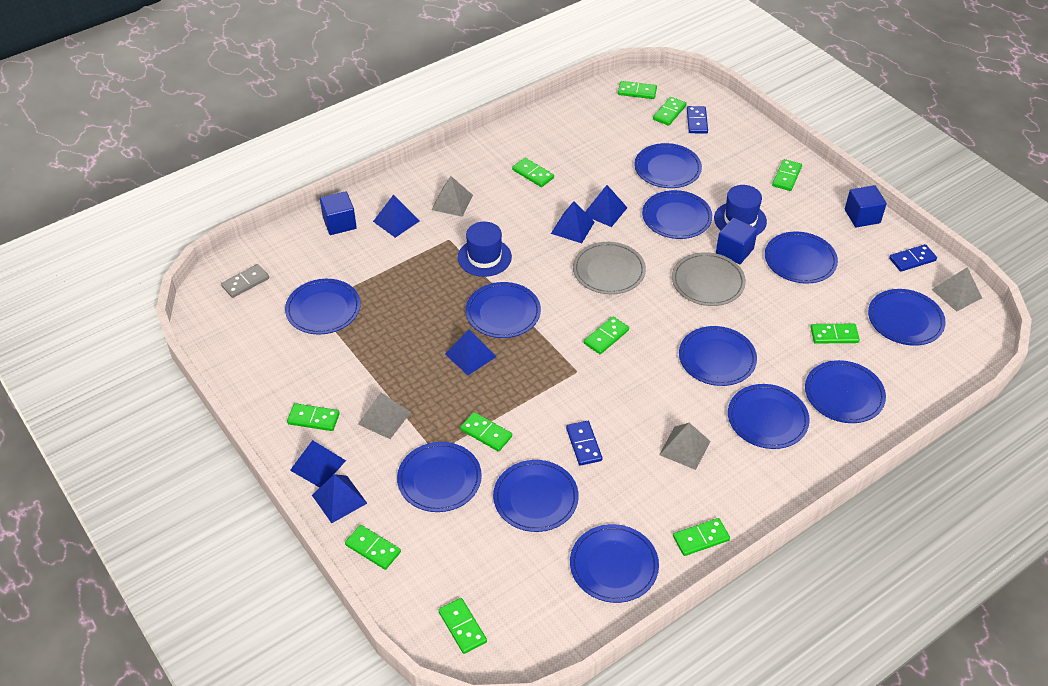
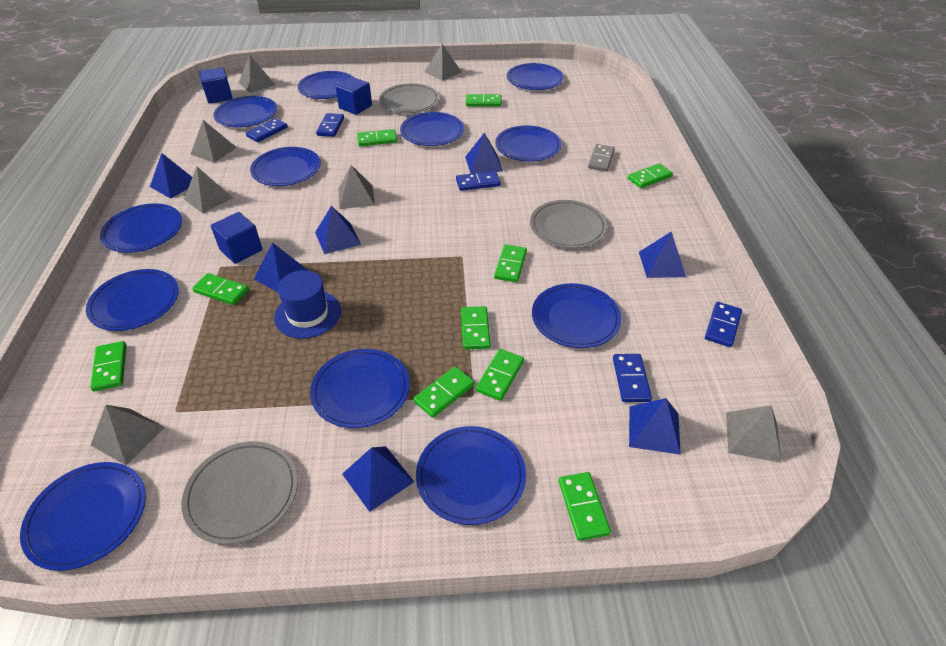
blue domino: 3 -> 5
blue hat: 2 -> 1
blue pyramid: 6 -> 7
green domino: 11 -> 10
grey plate: 2 -> 3
grey pyramid: 4 -> 7

